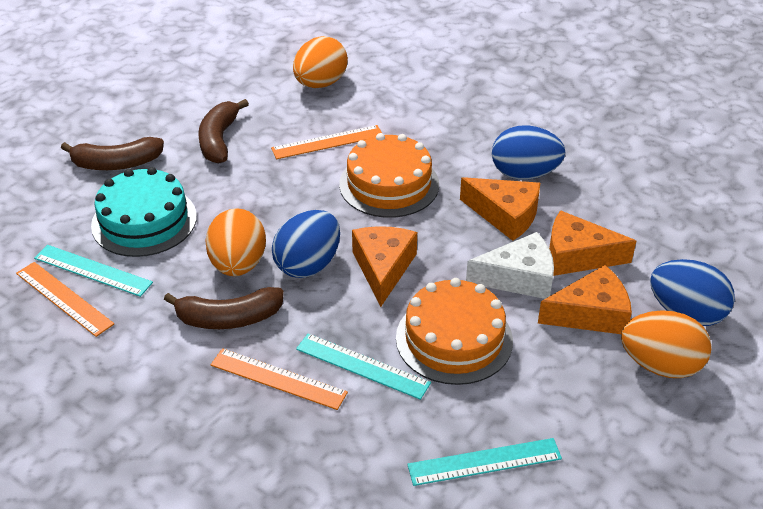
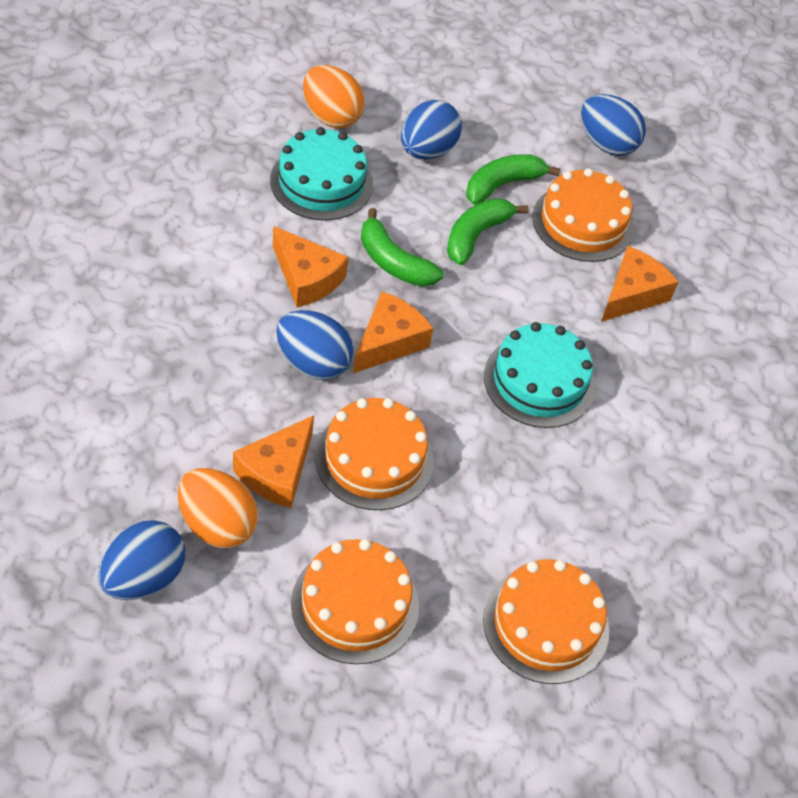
blue egg: 3 -> 4
brown banana: 3 -> 0
green banana: 0 -> 3
orange cake: 2 -> 4
orange egg: 3 -> 2
orange ruler: 3 -> 0
turquoise cake: 1 -> 2
turquoise ruler: 3 -> 0
white cheese: 1 -> 0

